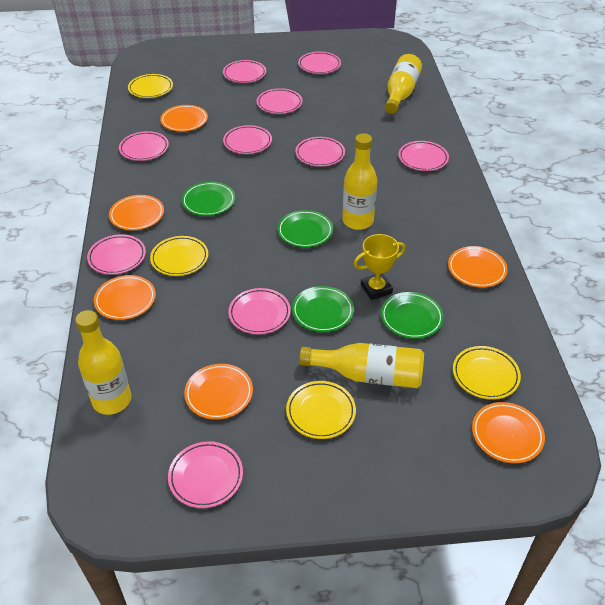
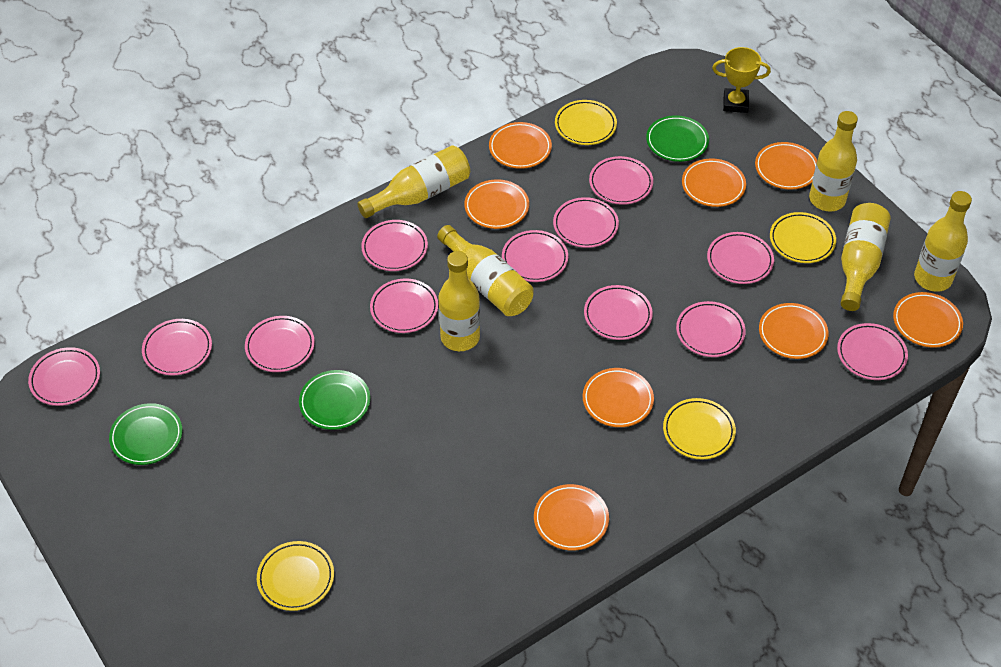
green plate: 4 -> 3
orange plate: 6 -> 8
pink plate: 10 -> 12
yellow bottle: 4 -> 6

